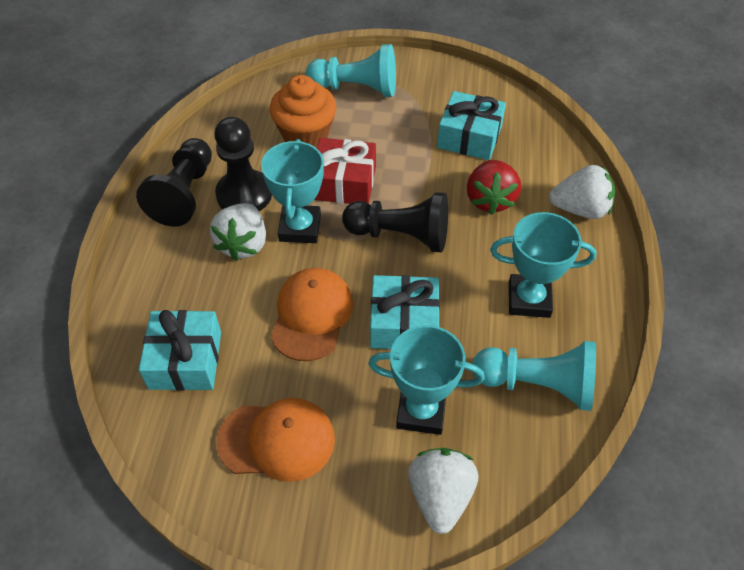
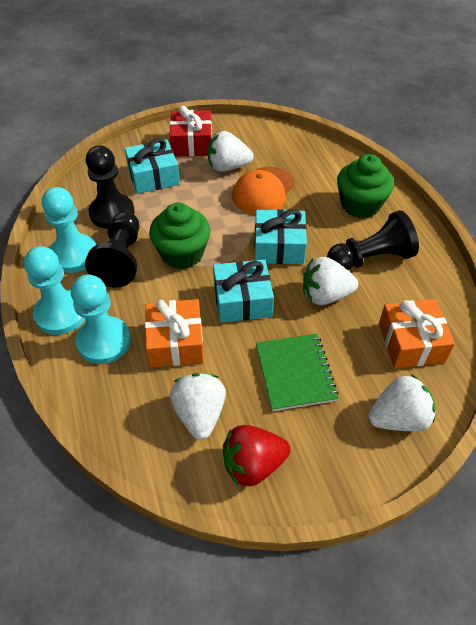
green cupcake: 0 -> 2
green notebook: 0 -> 1
orange cap: 2 -> 1
orange cupcake: 1 -> 0
orange gift: 0 -> 2
turquoise pawn: 2 -> 3
turquoise trophy: 3 -> 0
white strawberry: 3 -> 4

